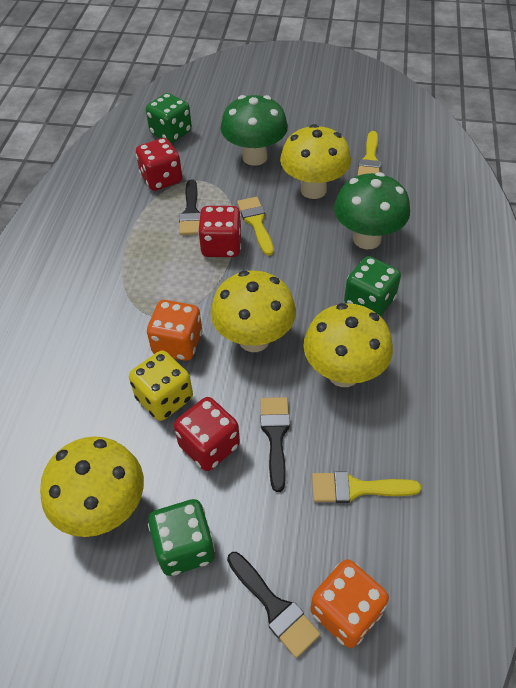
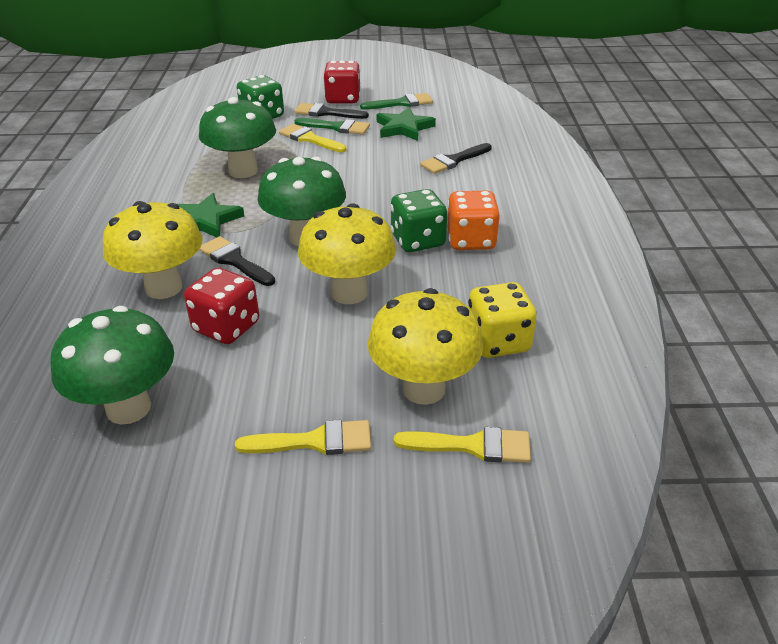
green brush: 0 -> 2
green dice: 3 -> 2
green mushroom: 2 -> 3
green star: 0 -> 2
orange dice: 2 -> 1
red dice: 3 -> 2
yellow mushroom: 4 -> 3

